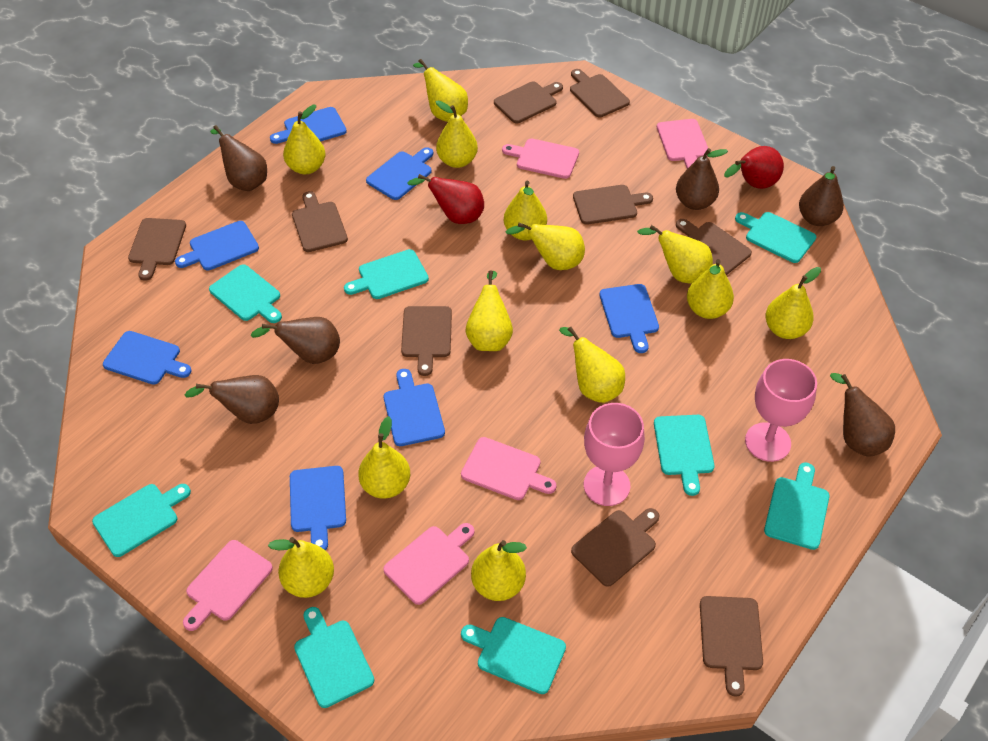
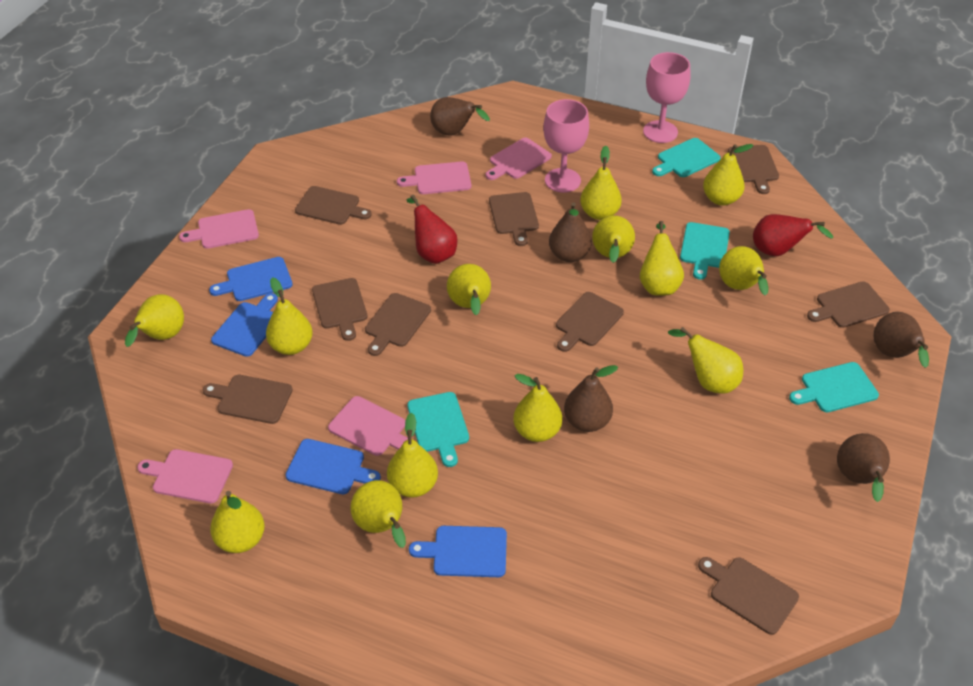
blue cutting board: 7 -> 4
brown pear: 6 -> 5
turquoise cutting board: 8 -> 4

